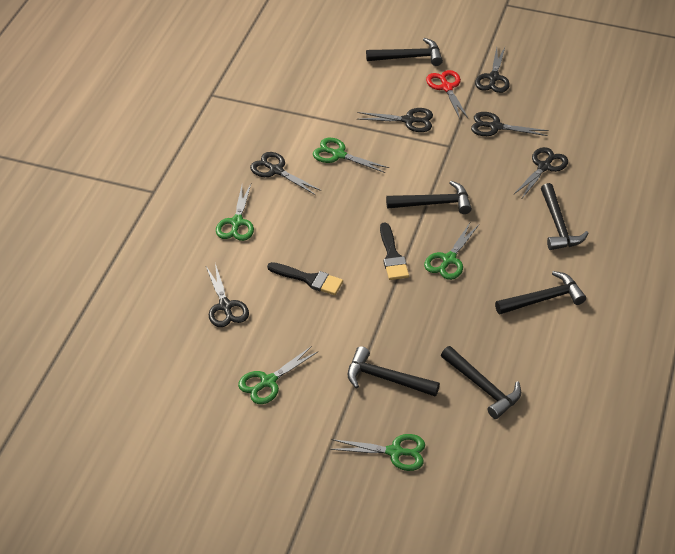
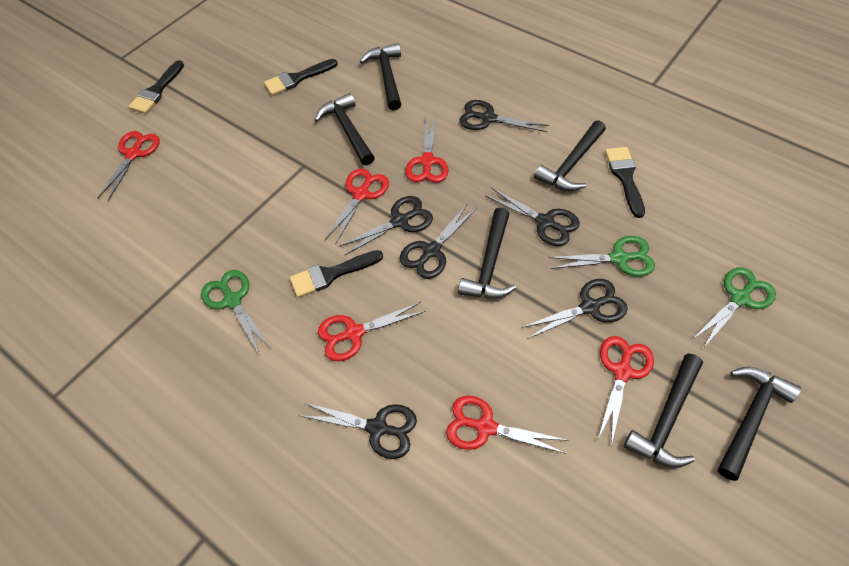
black brush: 2 -> 4
green scissors: 5 -> 3
red scissors: 1 -> 6

